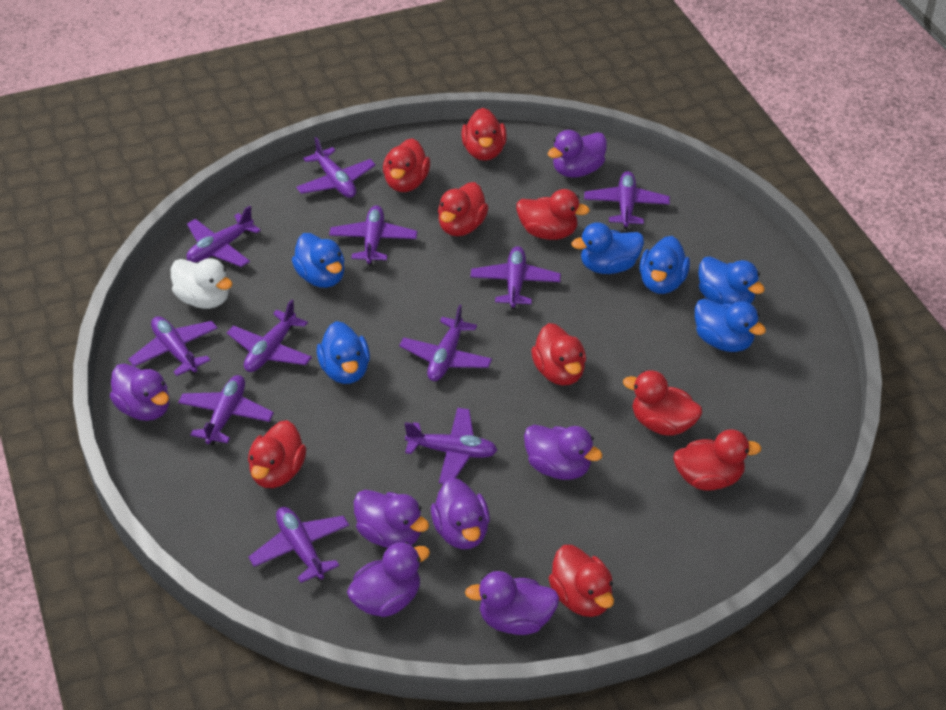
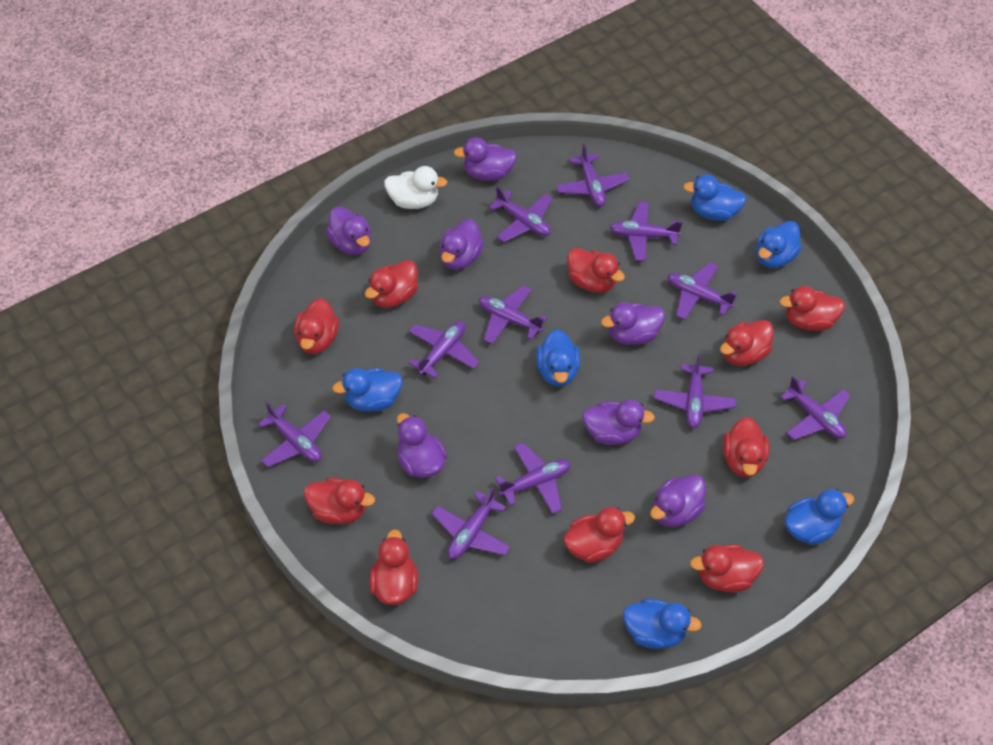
red duck: 9 -> 10

